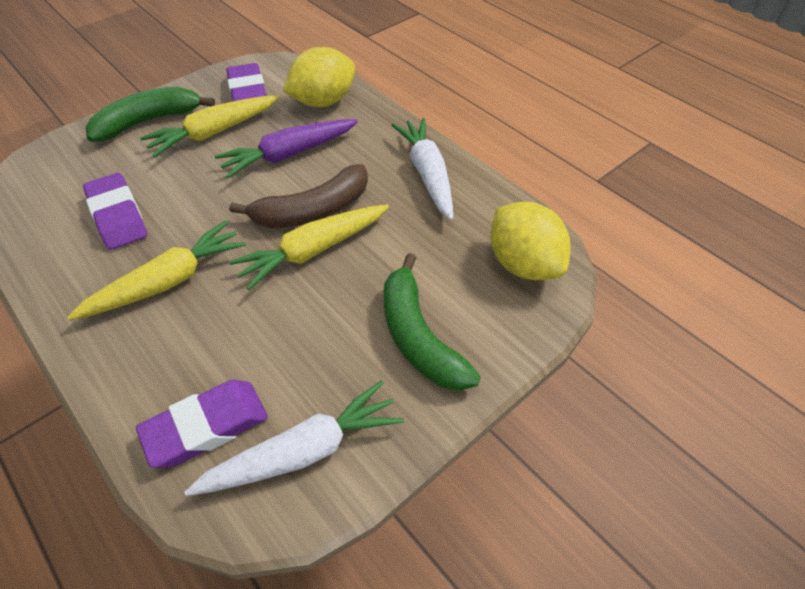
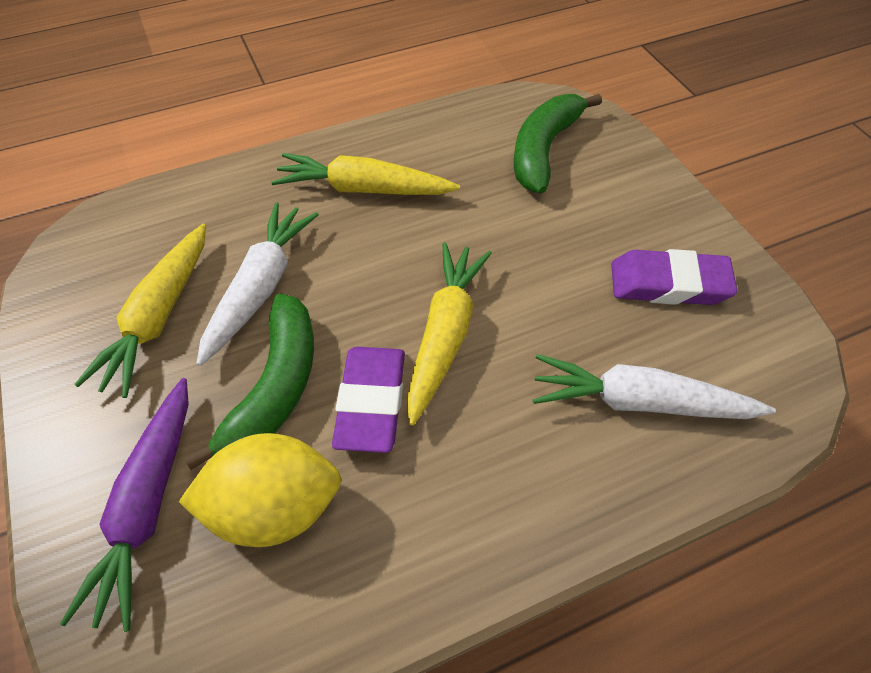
brown banana: 1 -> 0
purple eraser: 3 -> 2
yellow lemon: 2 -> 1

